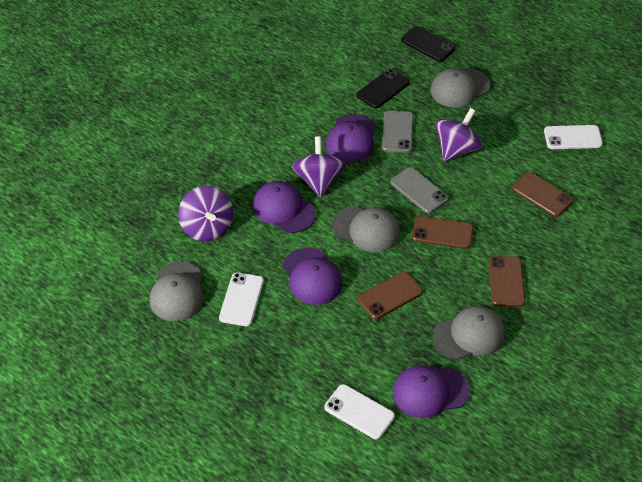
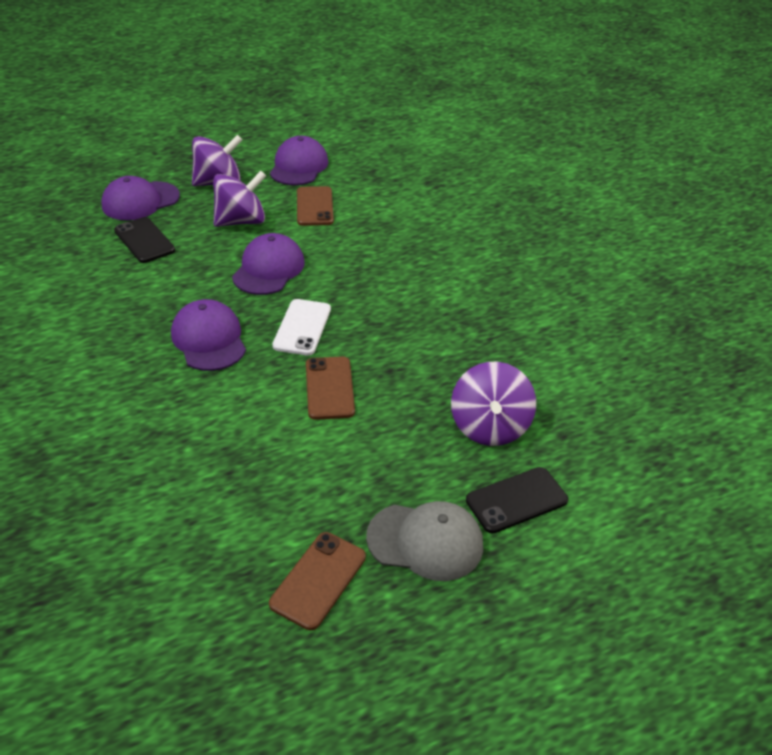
brown phone: 4 -> 3
grey cap: 4 -> 1
grey phone: 2 -> 0
white phone: 3 -> 1

